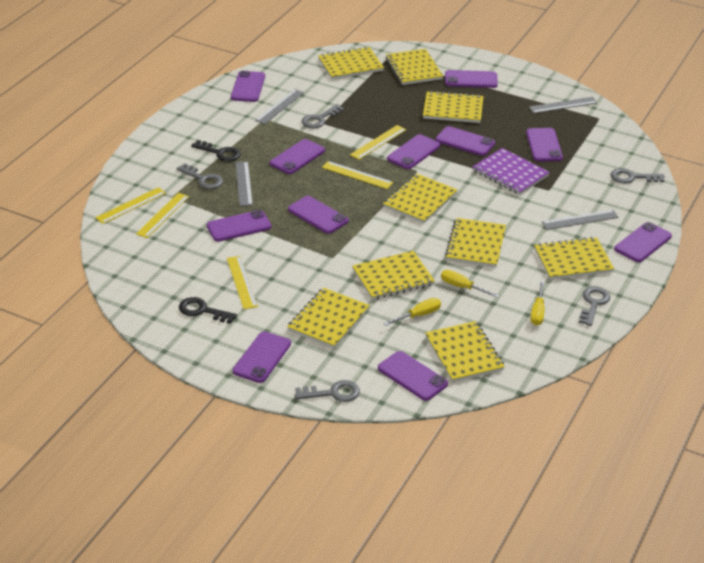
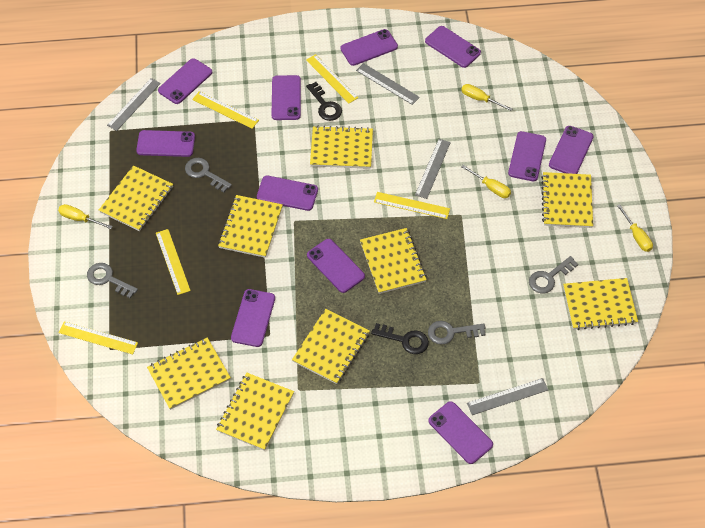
grey key: 5 -> 4
purple notebook: 1 -> 0
yellow screwdriver: 3 -> 4

